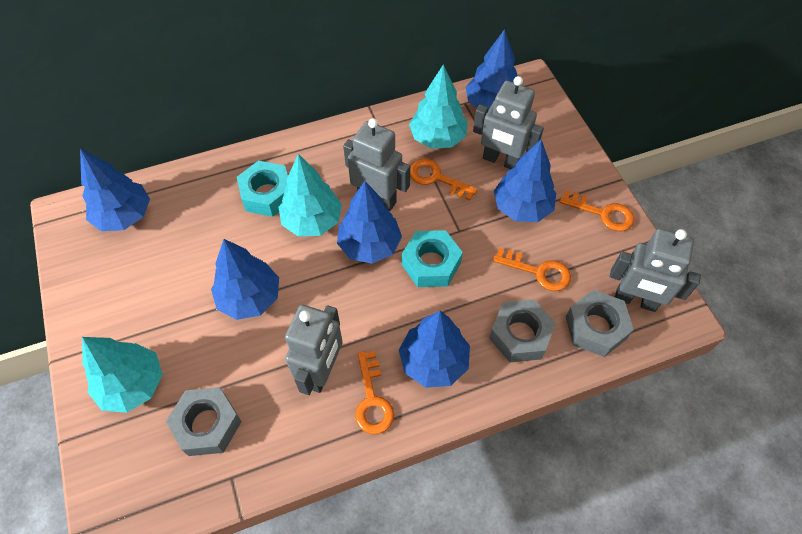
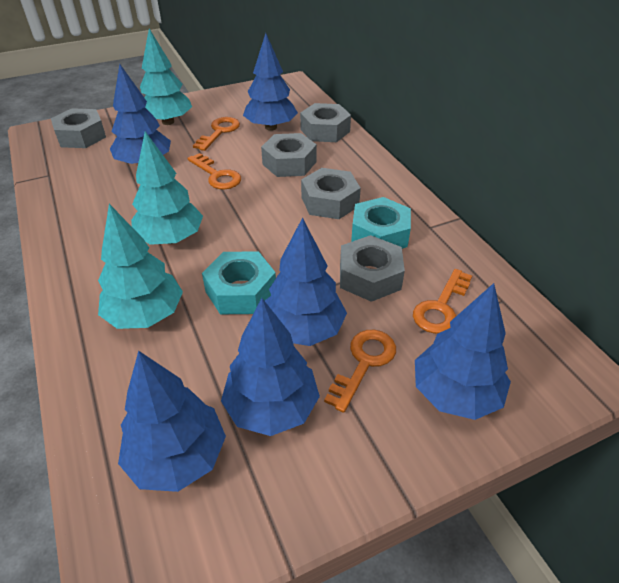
grey nut: 3 -> 5
grey robot: 4 -> 0

